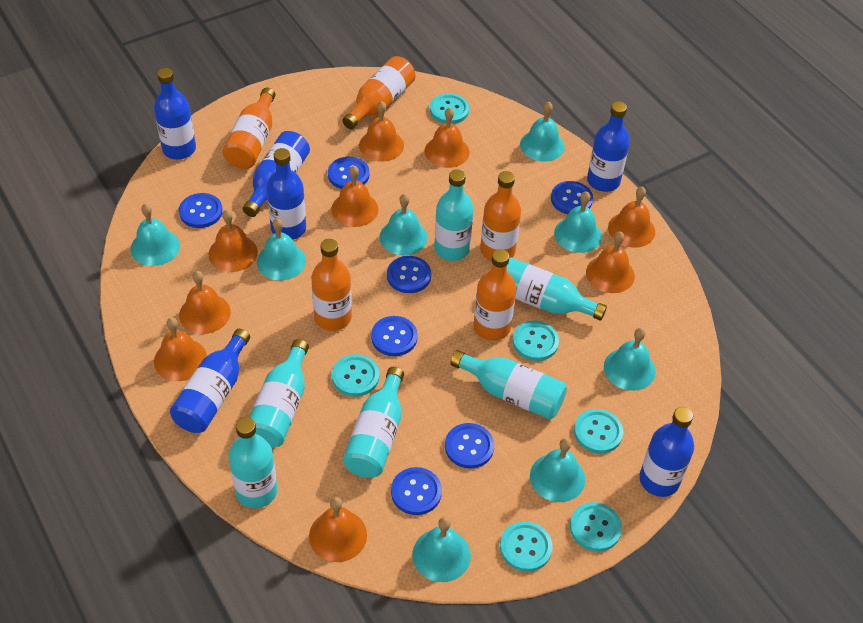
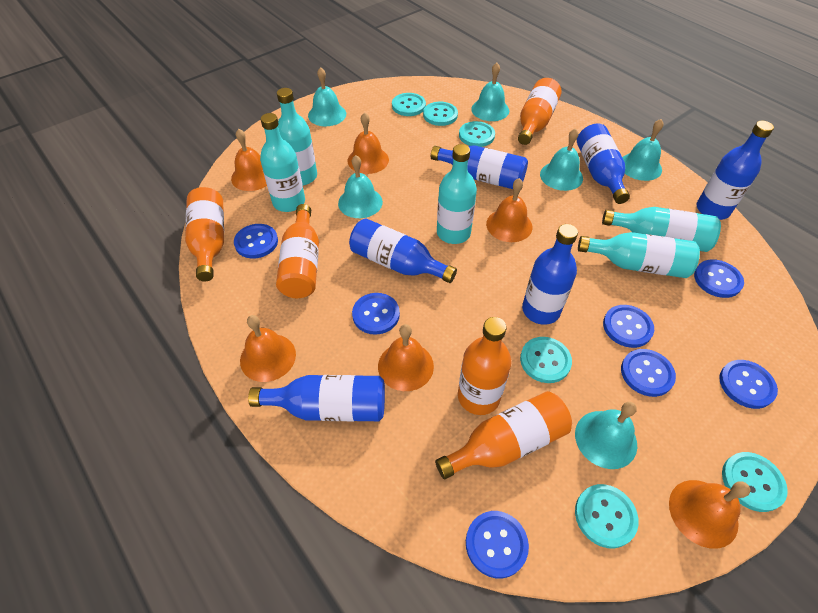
orange bell: 9 -> 6
turquoise bell: 8 -> 6
turquoise bottle: 6 -> 5

